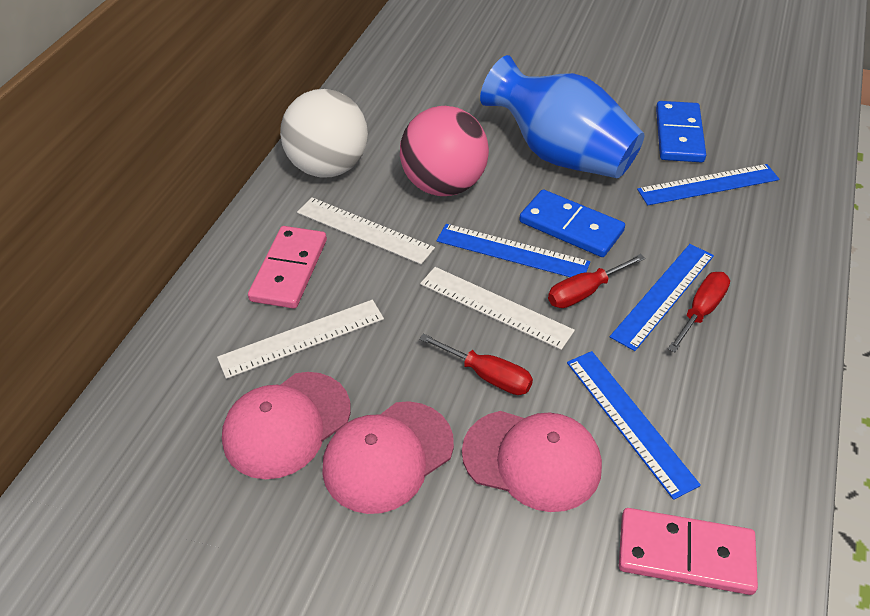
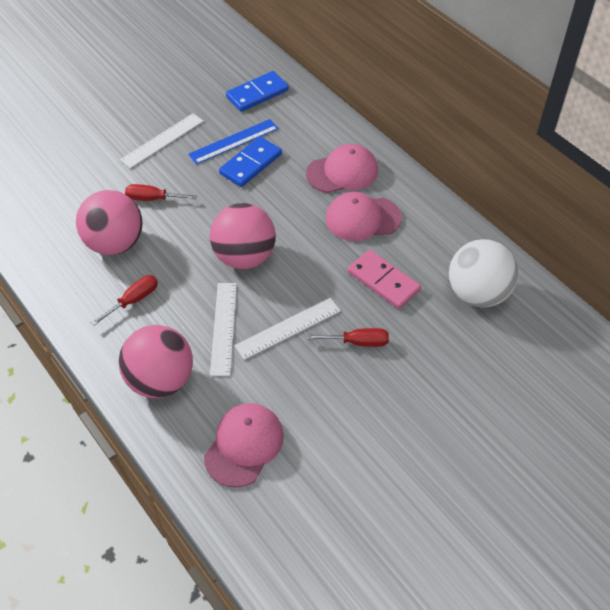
blue ruler: 4 -> 1
blue vase: 1 -> 0
pink ball: 1 -> 3
pink domino: 2 -> 1

